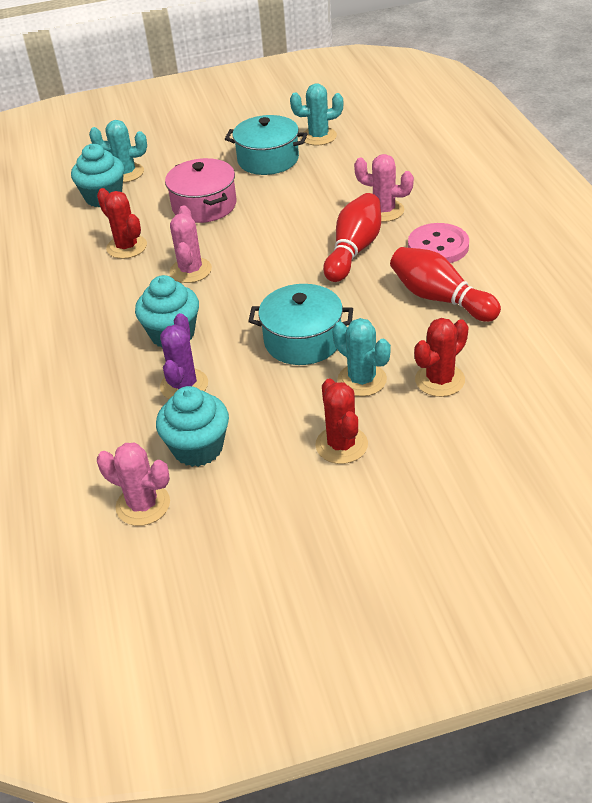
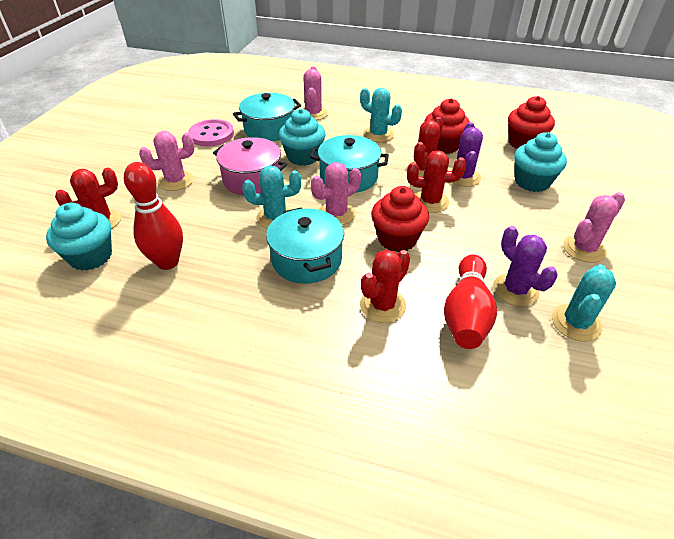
pink cactus: 3 -> 4
purple cactus: 1 -> 2
red cactus: 3 -> 4
red cupcake: 0 -> 3
turquoise pot: 2 -> 3

